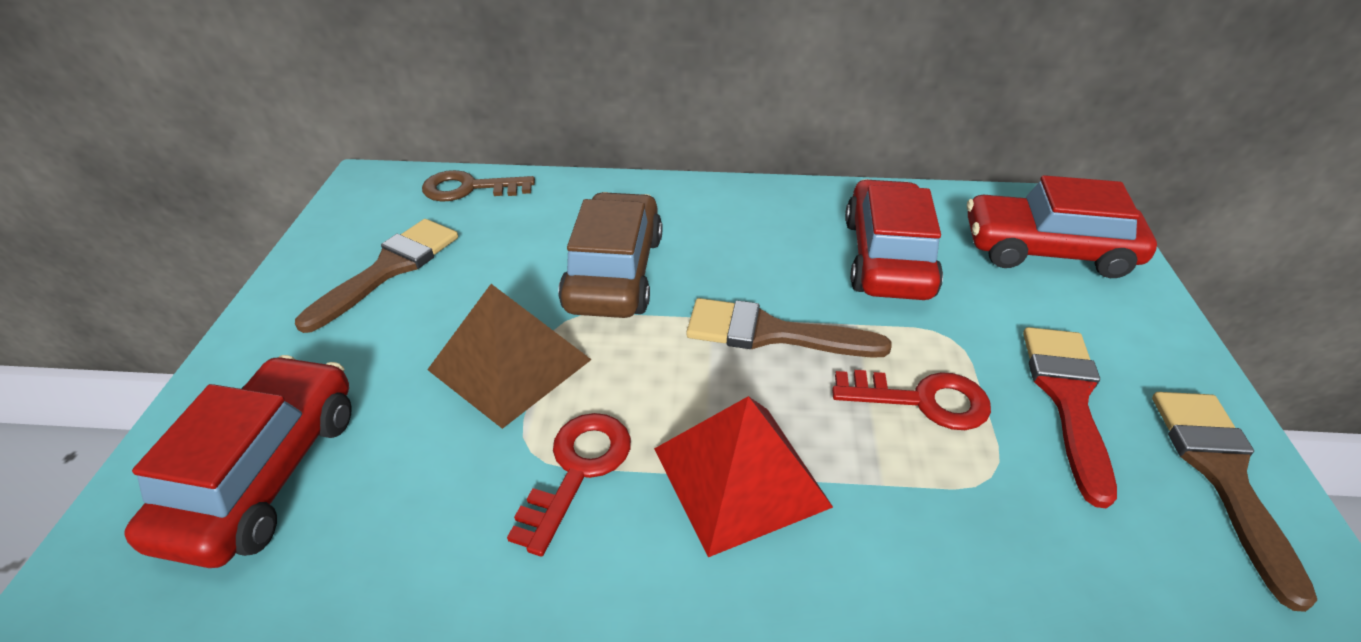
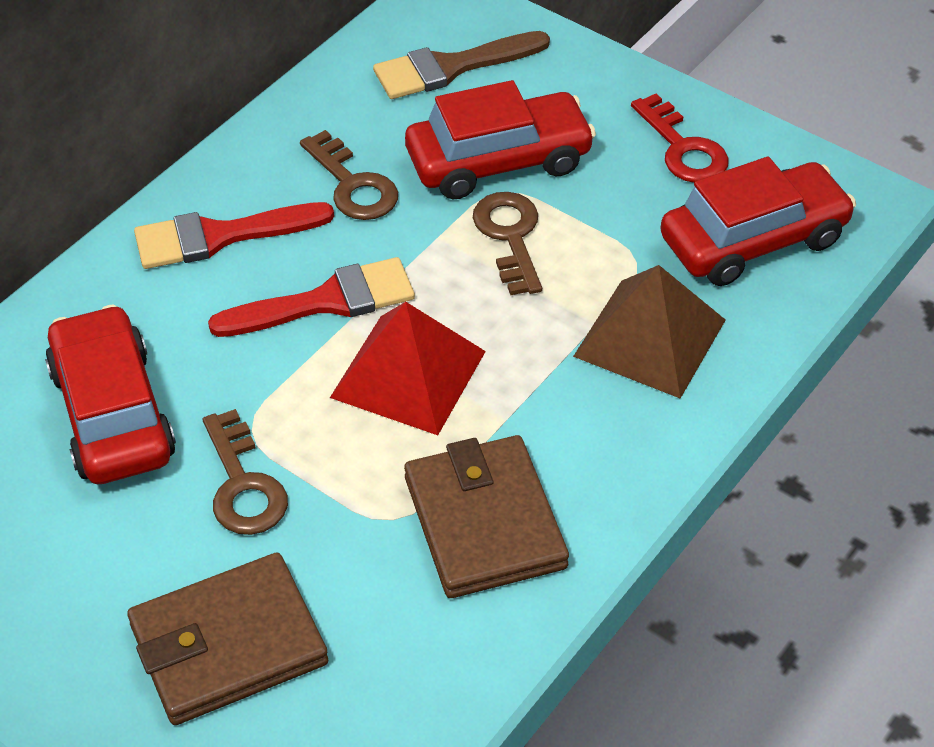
brown brush: 3 -> 1
brown car: 1 -> 0
brown key: 1 -> 3
brown wallet: 0 -> 2
red brush: 1 -> 2
red key: 2 -> 1

